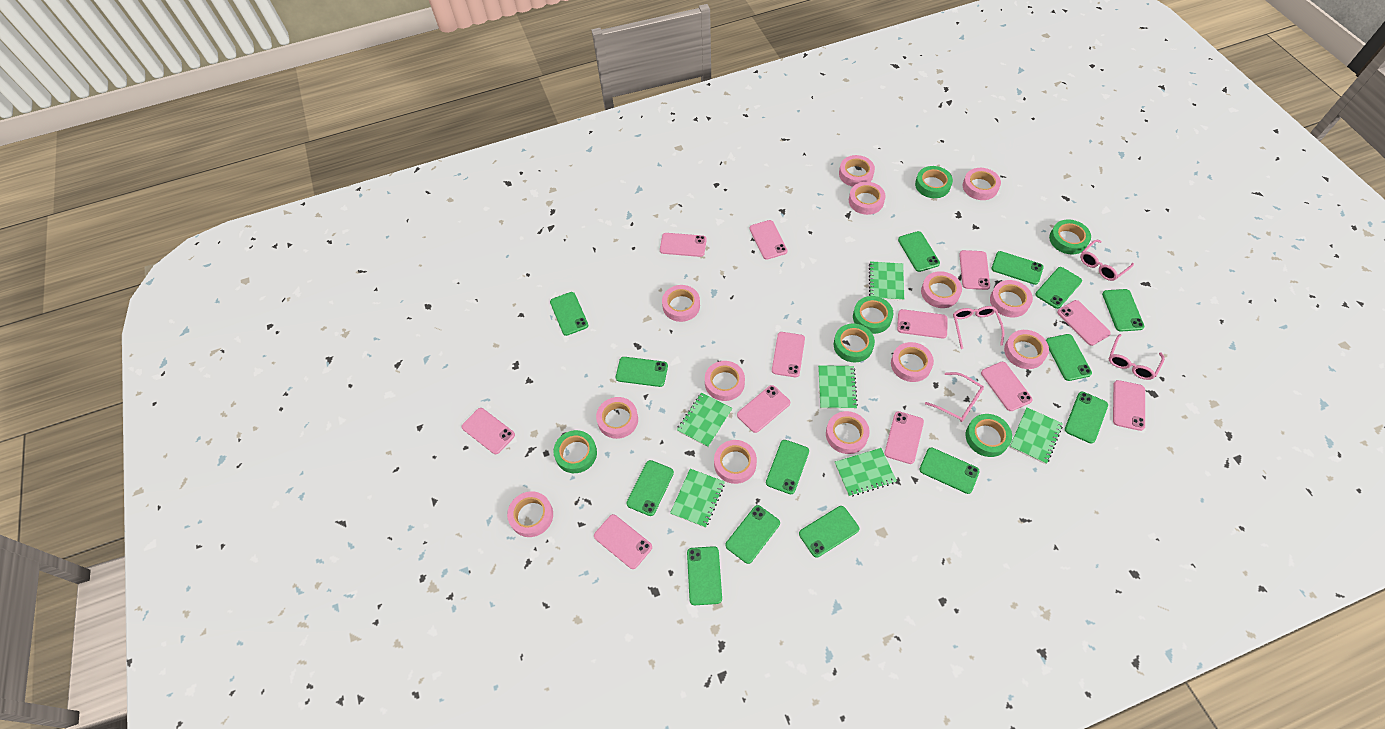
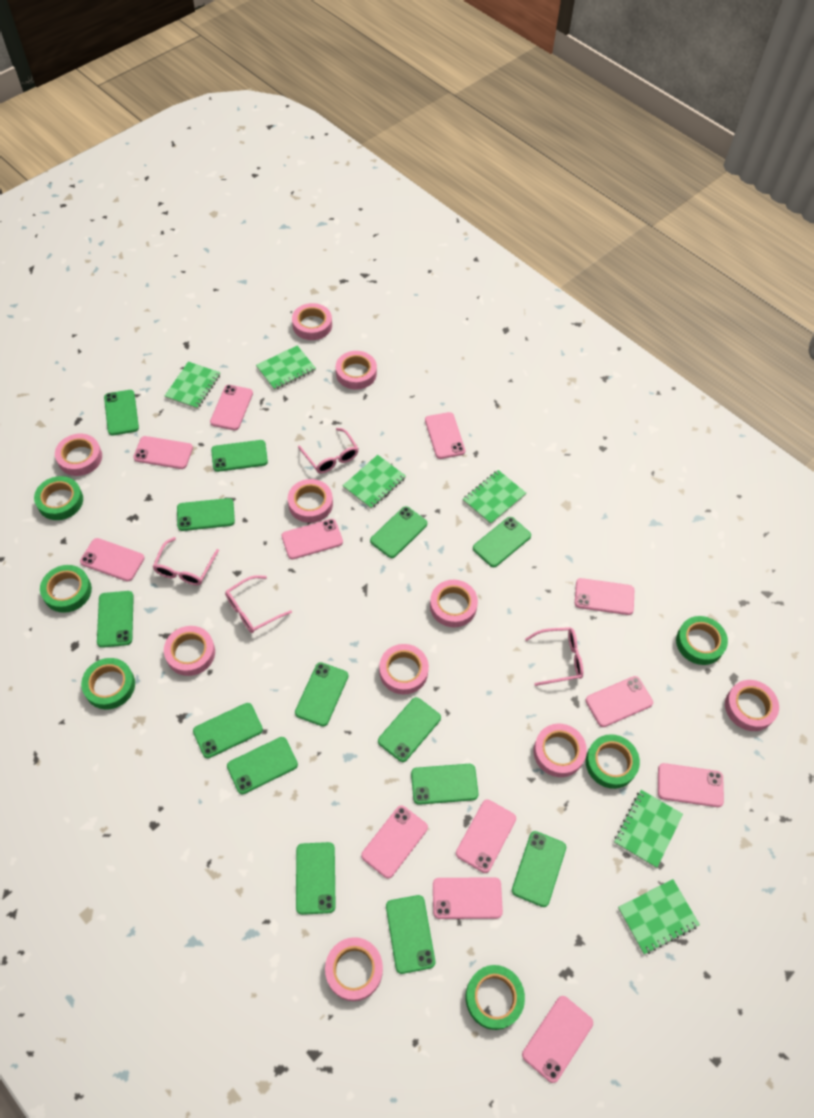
pink tape: 13 -> 10

